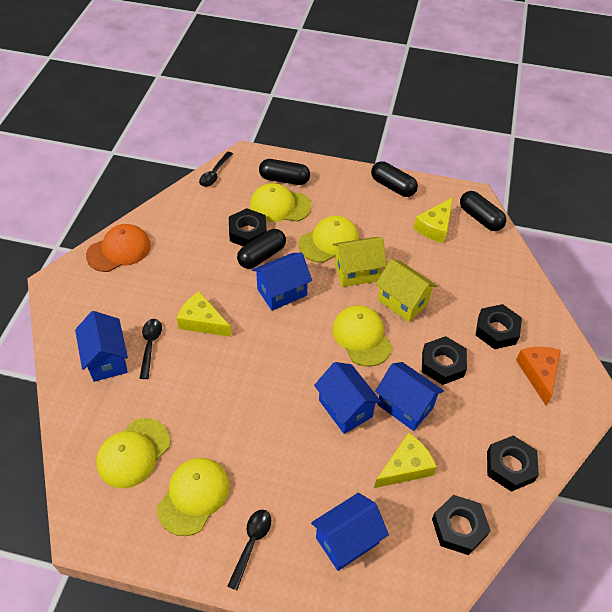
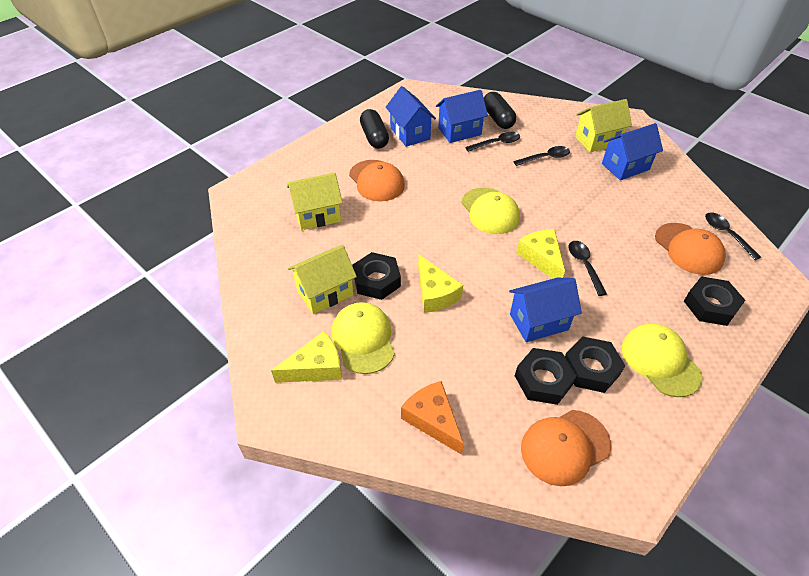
black capsule: 4 -> 2
black nut: 5 -> 4
black spoon: 3 -> 4
blue house: 5 -> 4
orange cap: 1 -> 3
yellow cap: 5 -> 3
yellow house: 2 -> 3

